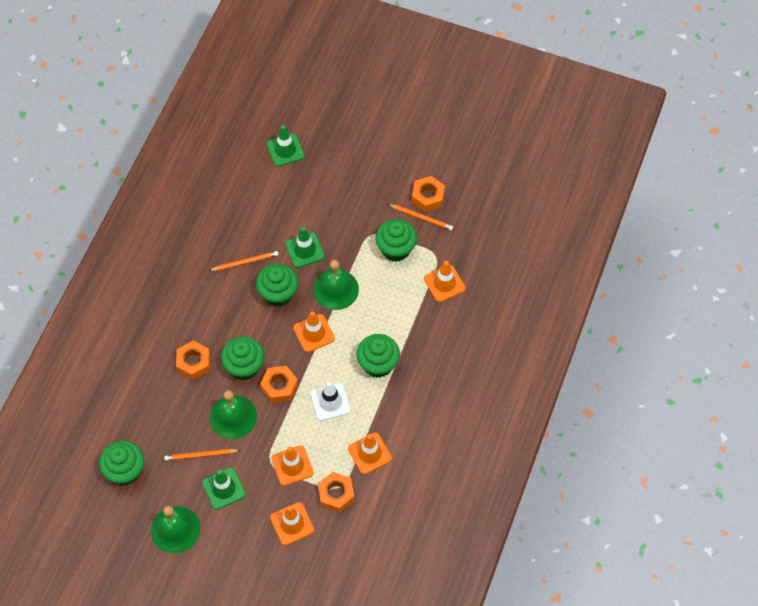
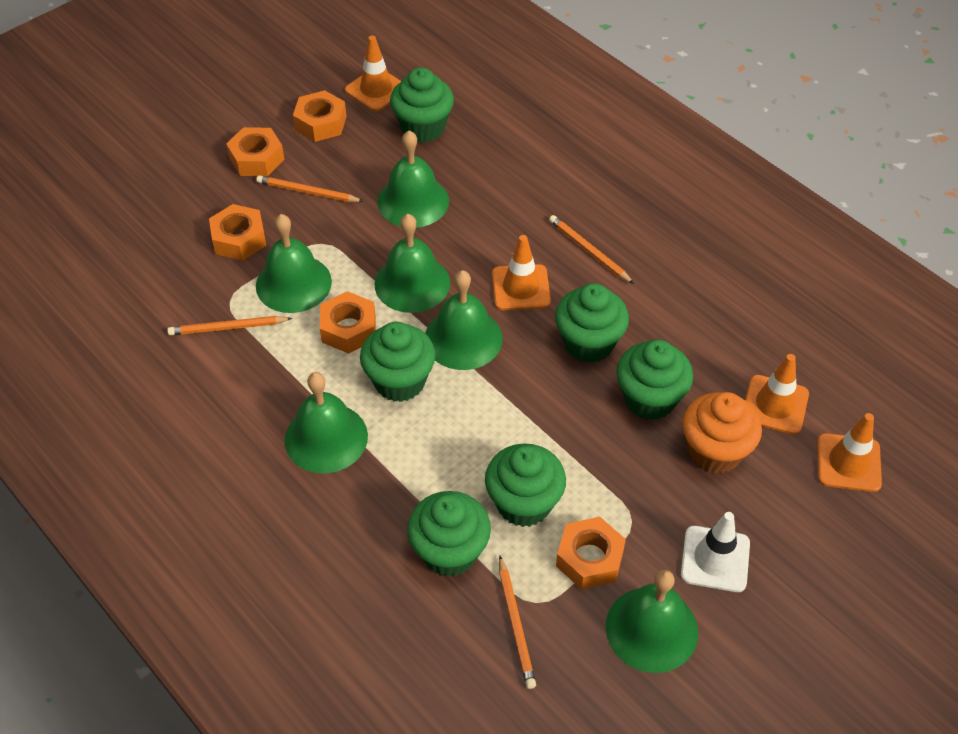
green bell: 3 -> 6
green cupcake: 5 -> 6
green traffic cone: 3 -> 0
orange cupcake: 0 -> 1
orange nut: 4 -> 5
orange pencil: 3 -> 4
orange traffic cone: 5 -> 4

